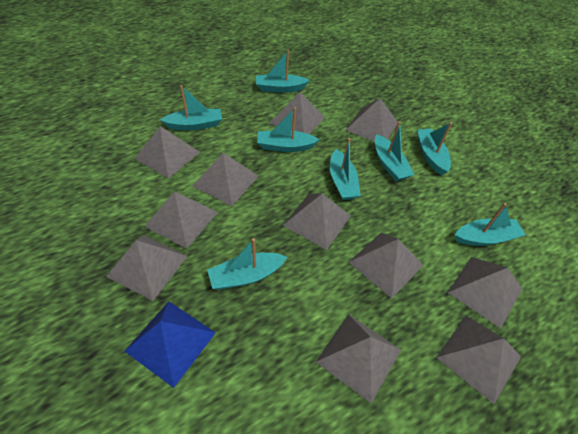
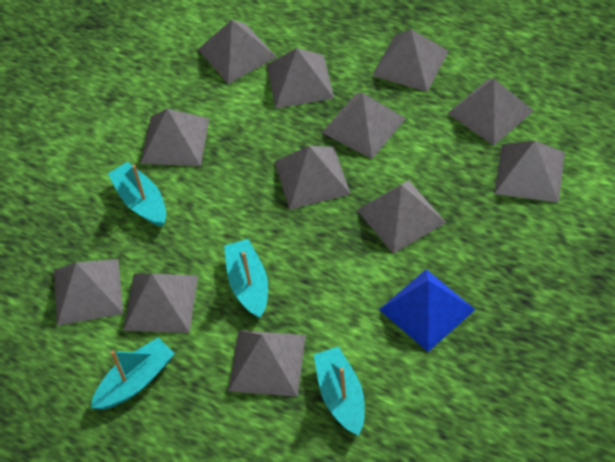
grey pyramid: 11 -> 12
turquoise boat: 8 -> 4

